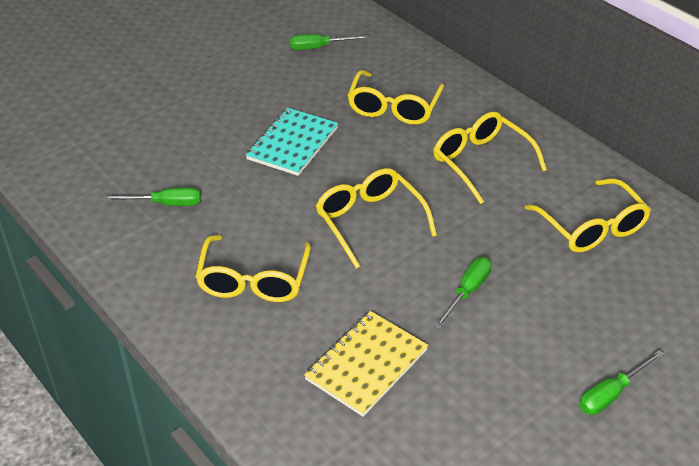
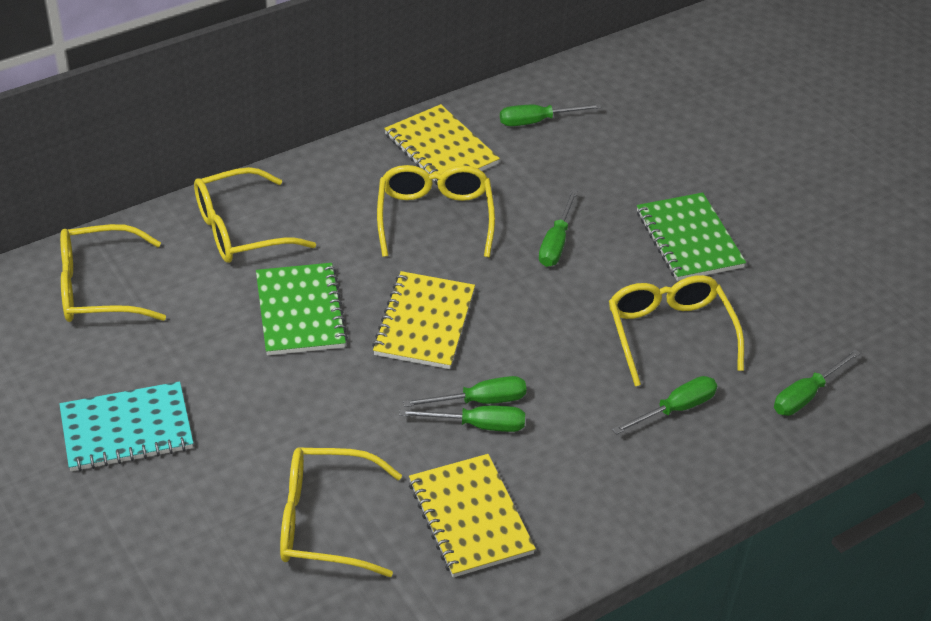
green notebook: 0 -> 2
green screwdriver: 4 -> 6
yellow notebook: 1 -> 3

